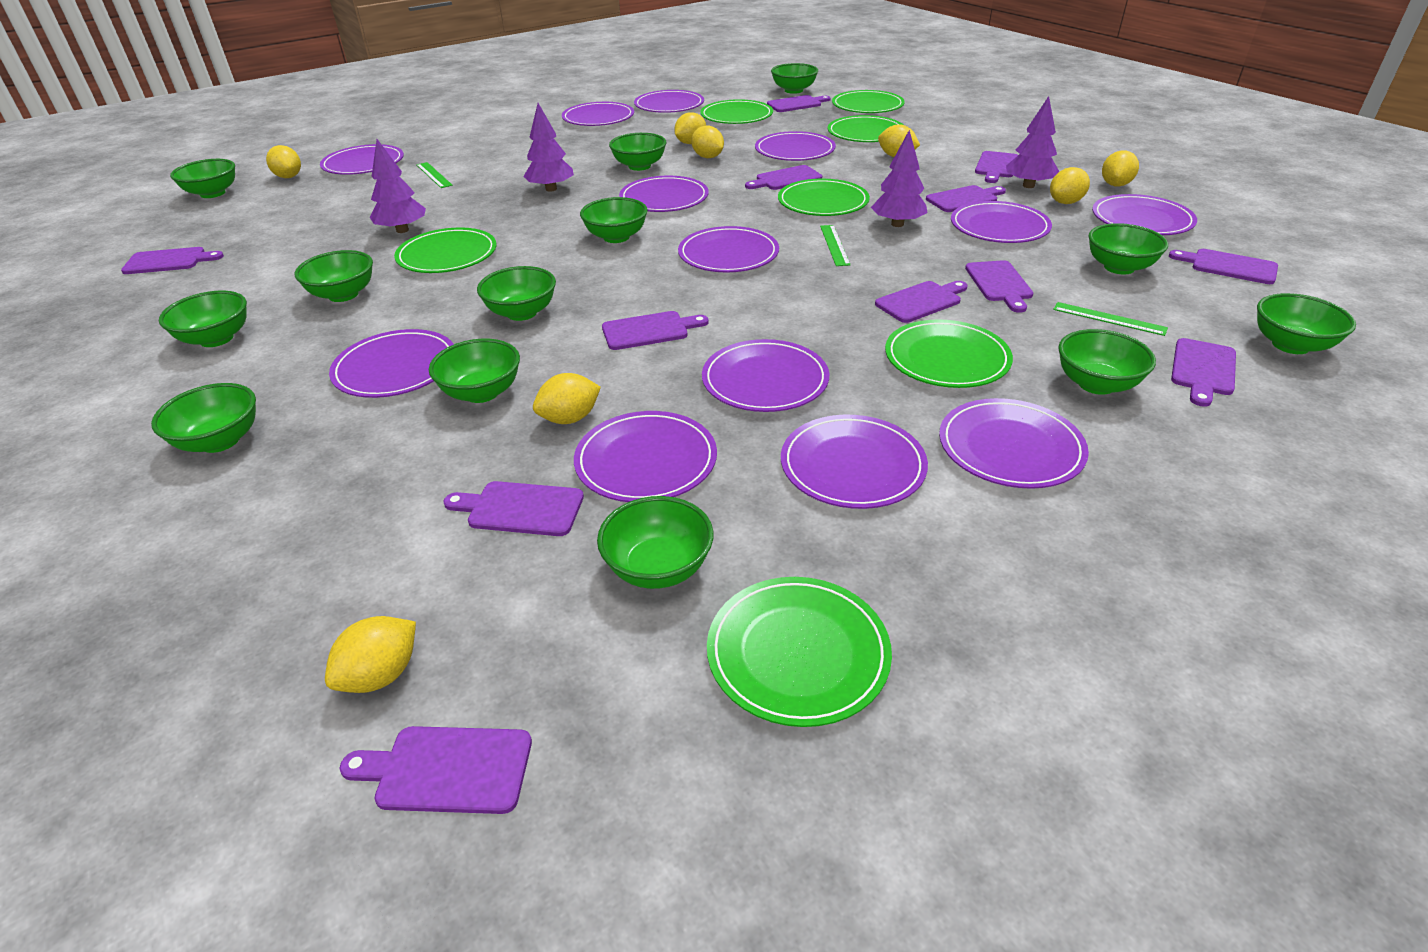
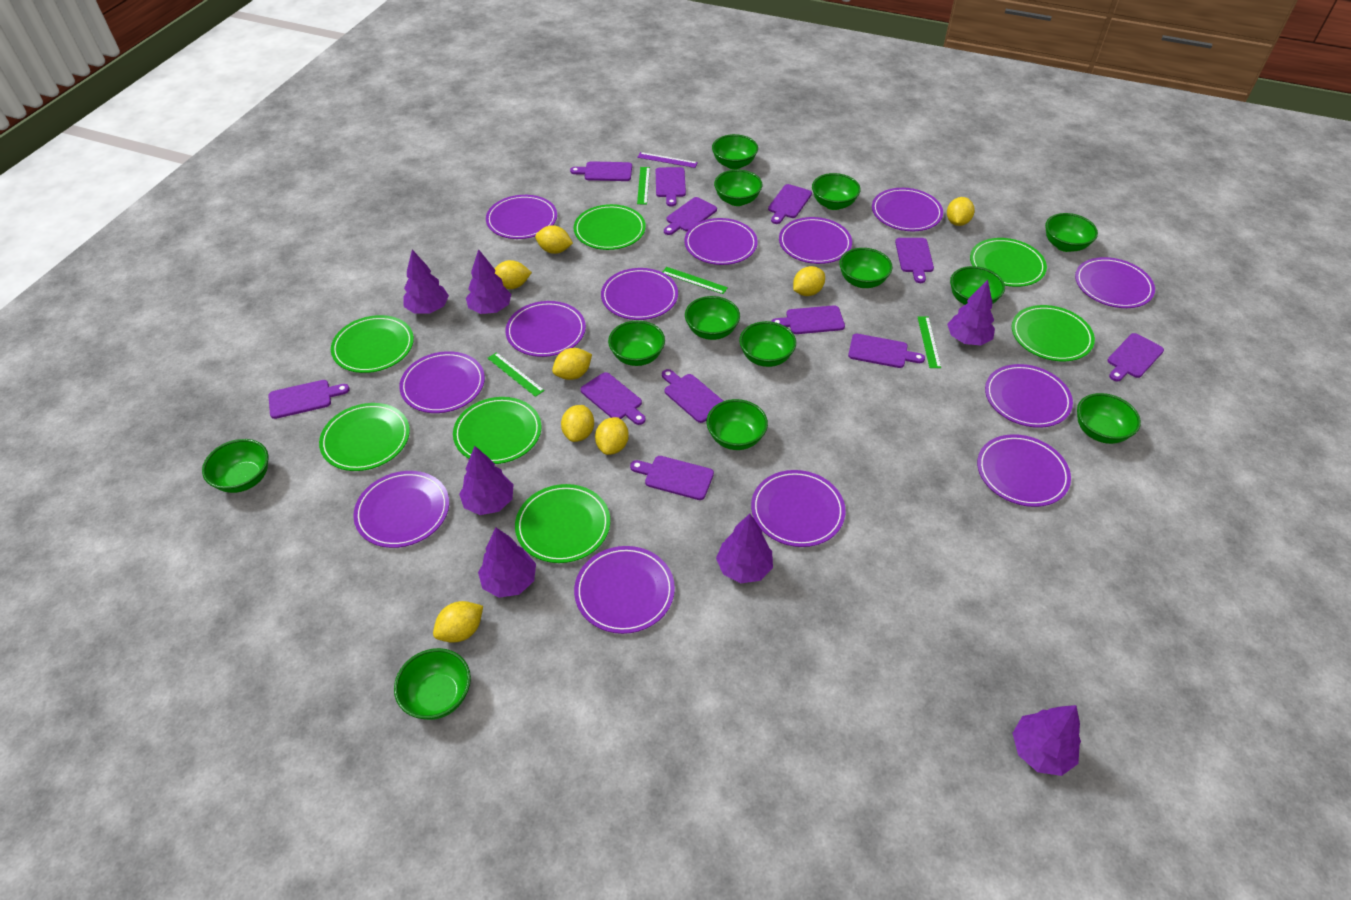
green ruler: 3 -> 4
purple ruler: 0 -> 1
purple tree: 4 -> 7

